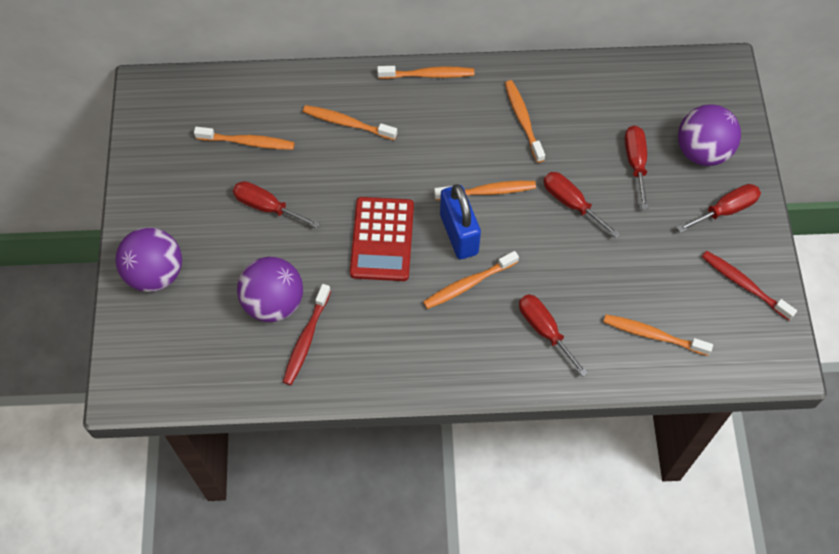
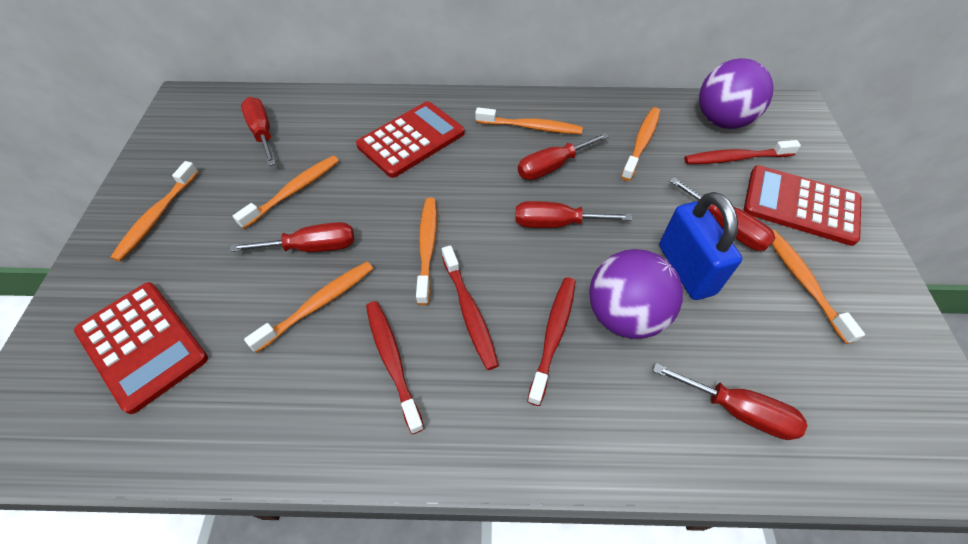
purple ball: 3 -> 2
red calculator: 1 -> 3
red screwdriver: 5 -> 6
red toothbrush: 2 -> 4

